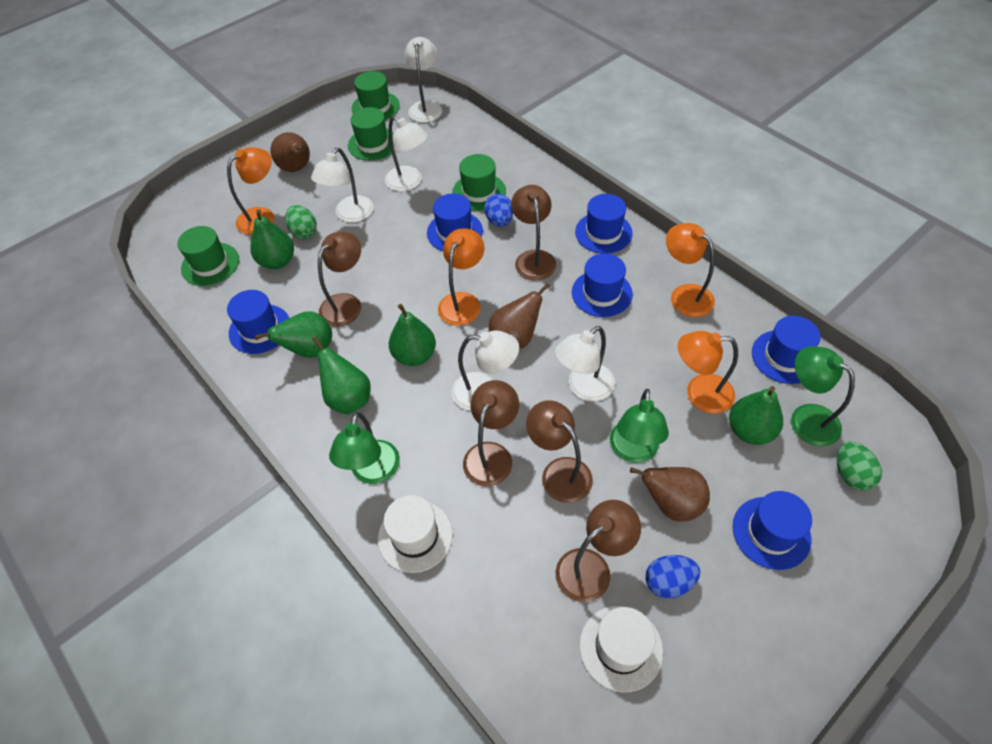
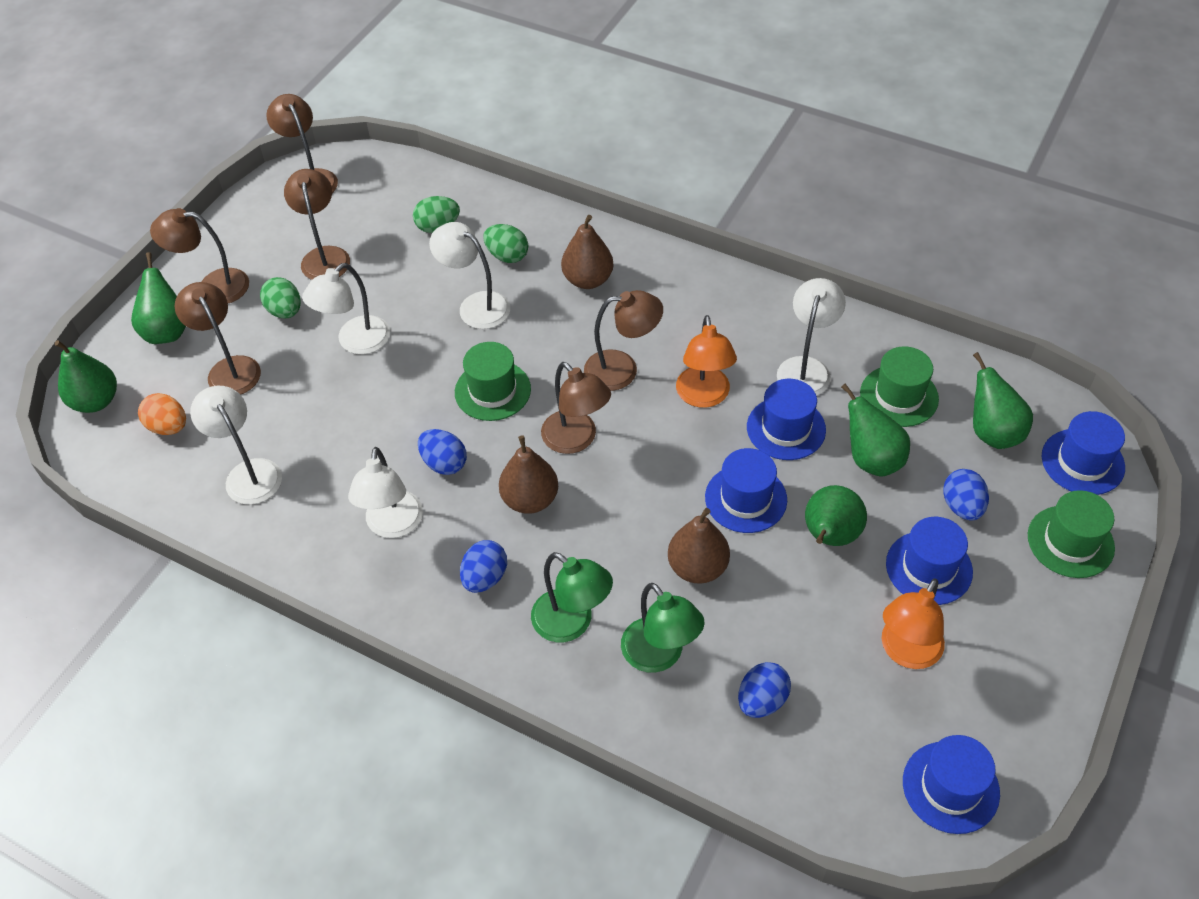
blue egg: 2 -> 4
blue hat: 6 -> 5
brown lamp: 5 -> 6
green egg: 2 -> 3
green hat: 4 -> 3
green lamp: 3 -> 2
orange egg: 0 -> 1
orange lamp: 4 -> 2
white hat: 2 -> 0

